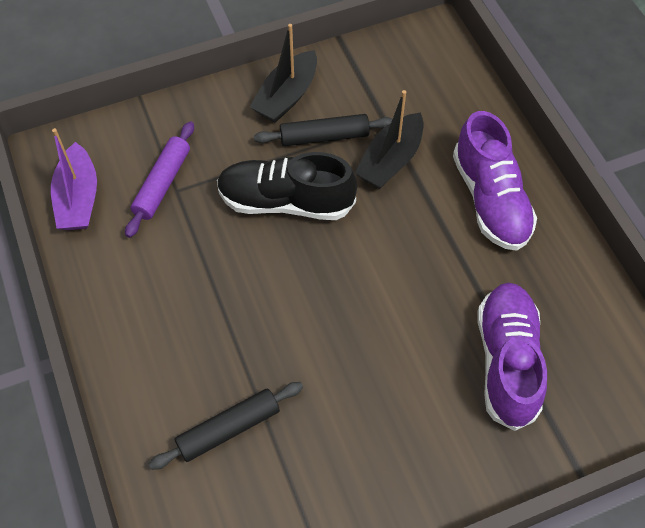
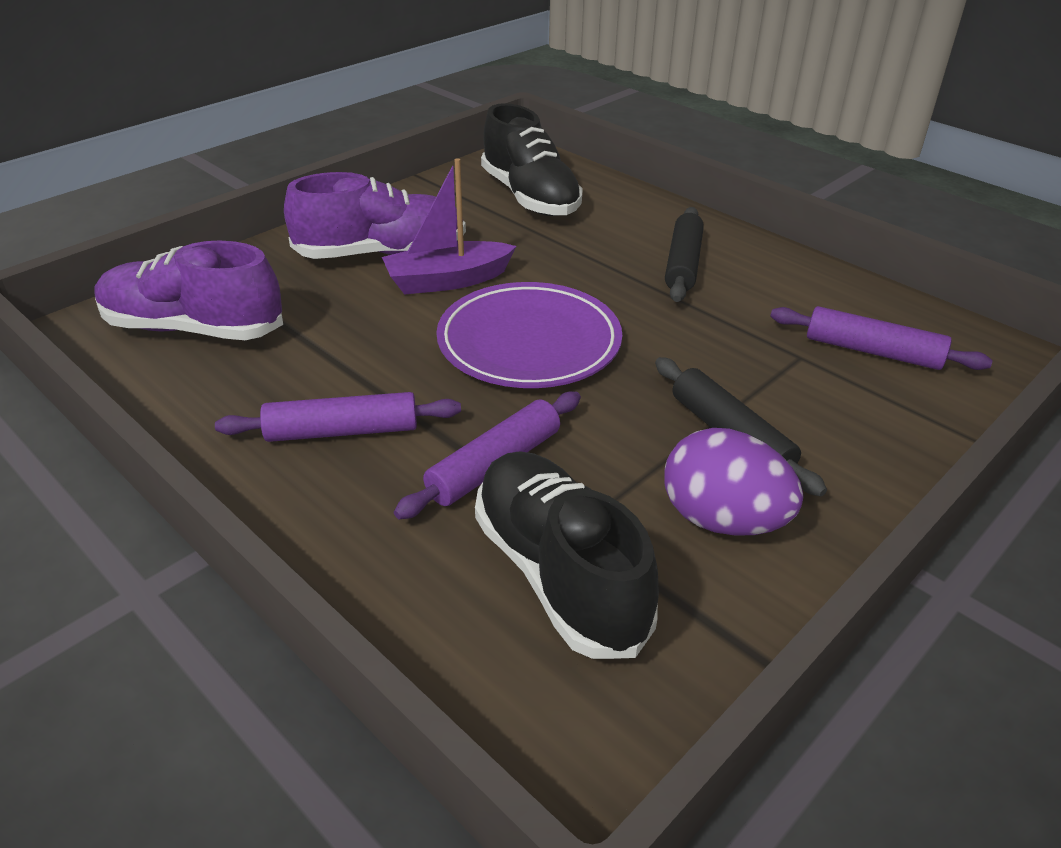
black boat: 2 -> 0
black shoe: 1 -> 2
purple egg: 0 -> 1
purple plate: 0 -> 1
purple rolling pin: 1 -> 3

